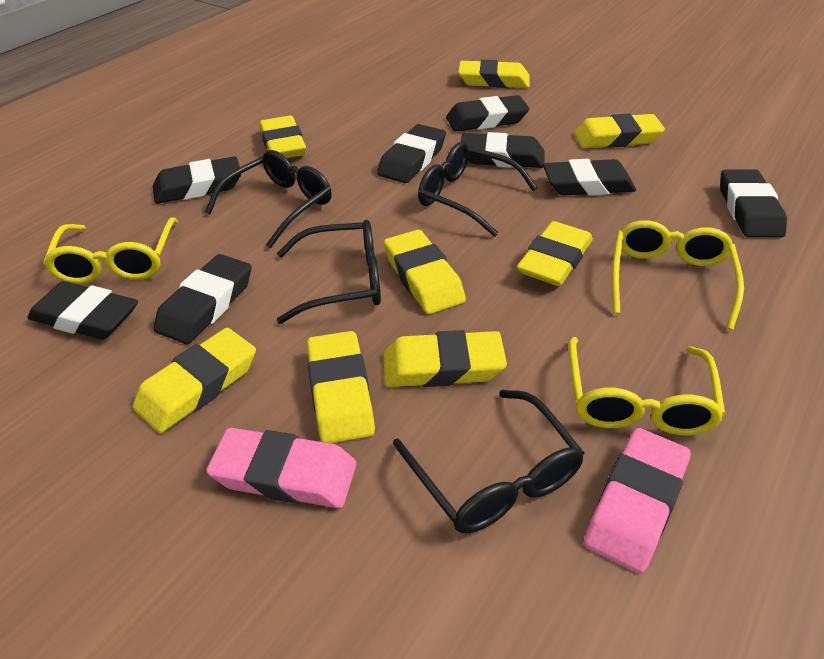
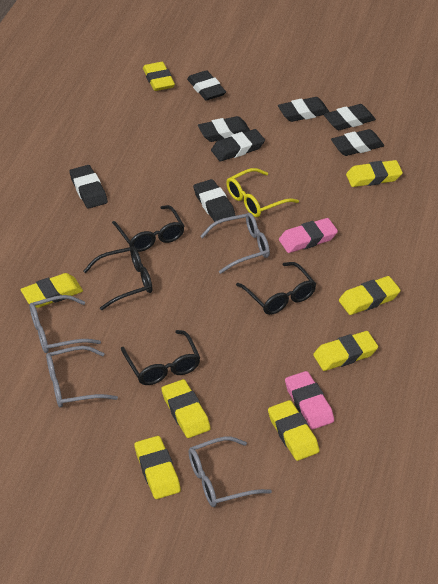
grey glasses: 0 -> 4
yellow glasses: 3 -> 1

